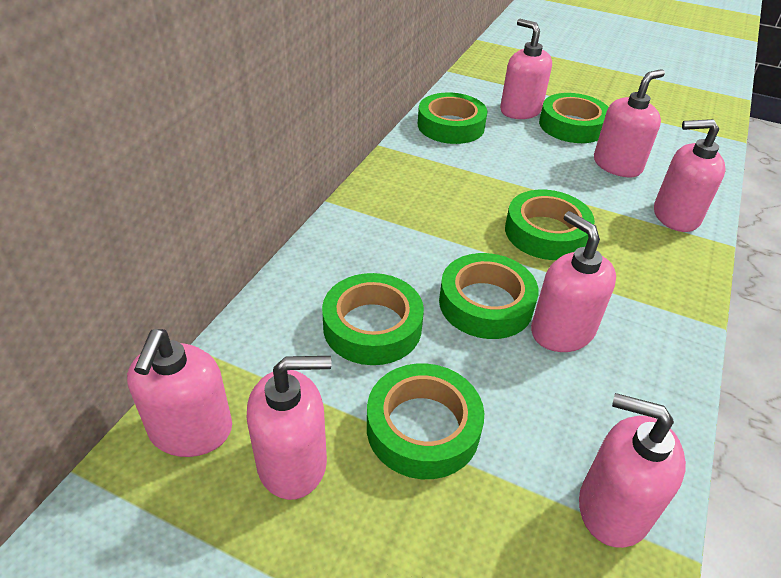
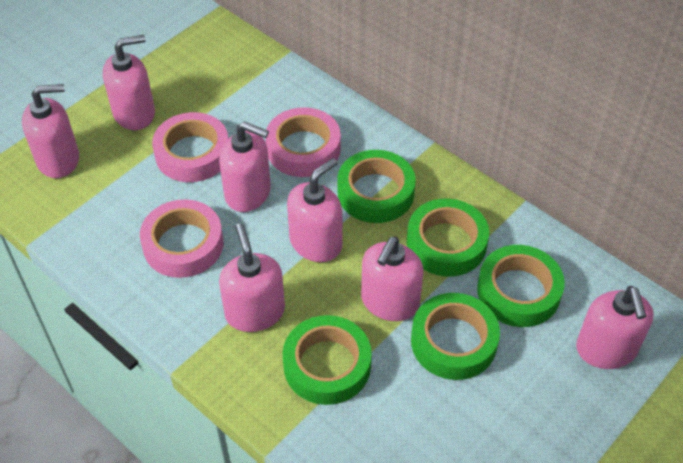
green tape: 6 -> 5
pink tape: 0 -> 3

